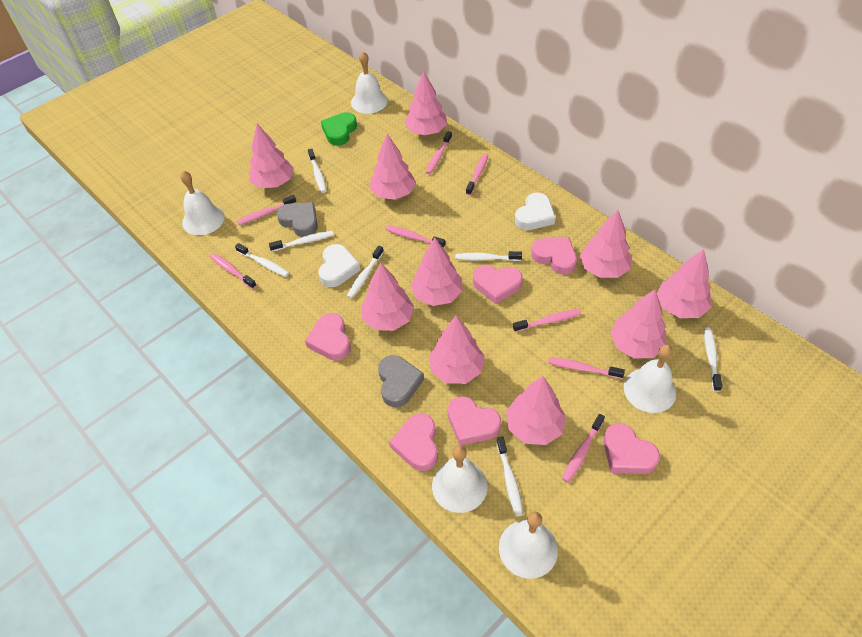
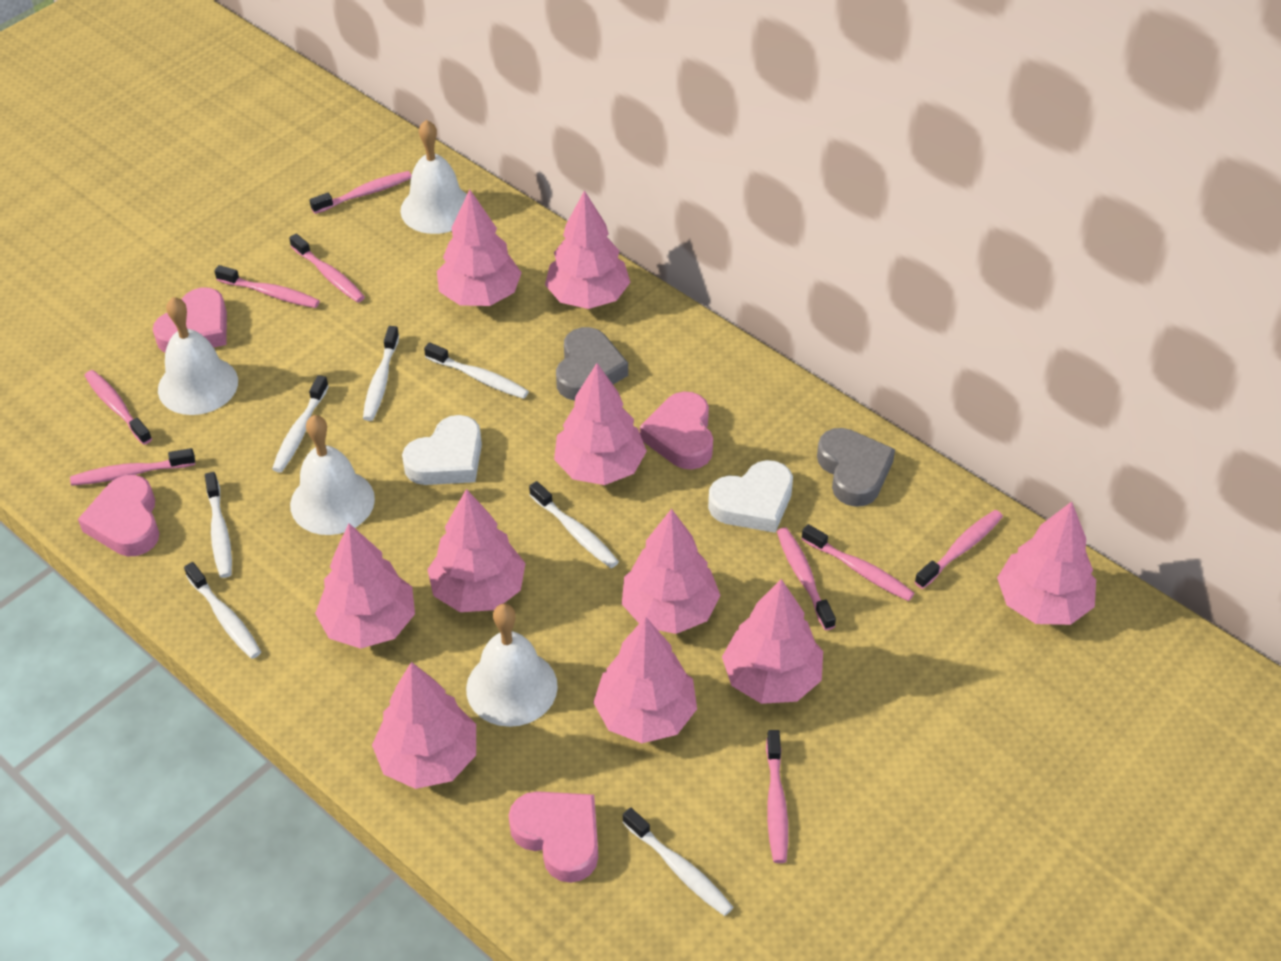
green heart: 1 -> 0
pink heart: 6 -> 4
pink toothbrush: 8 -> 9
white bell: 5 -> 4

